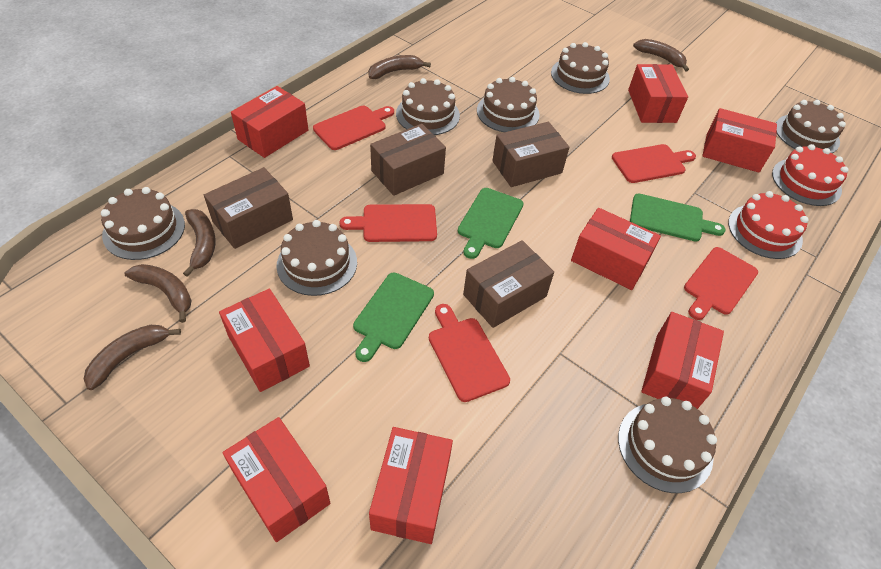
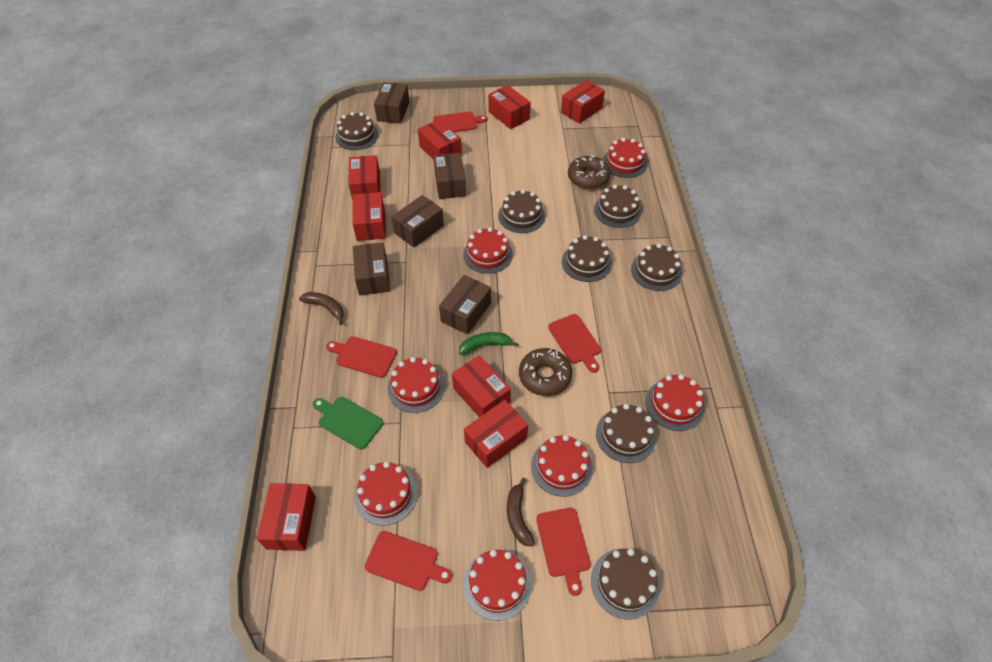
brown banana: 5 -> 2
brown box: 4 -> 5
brown donut: 0 -> 2
green banana: 0 -> 1
green cutting board: 3 -> 1
red cake: 2 -> 7

